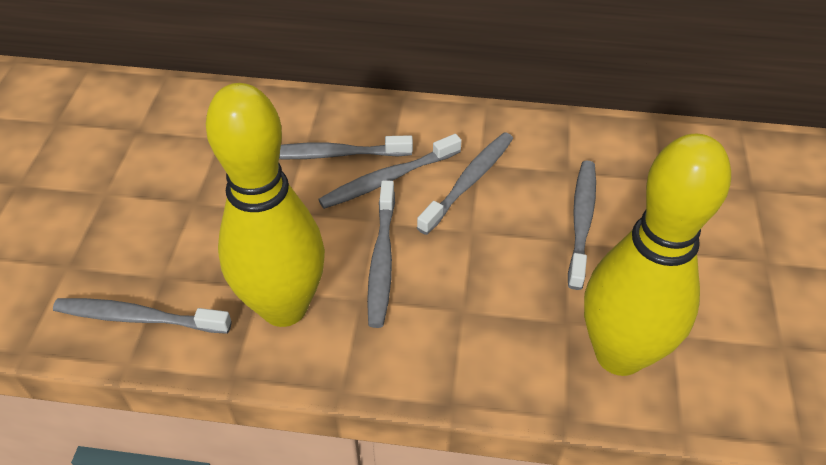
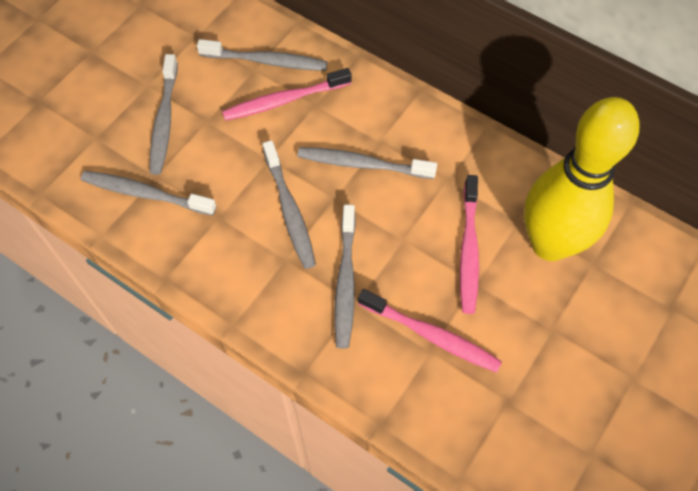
pink toothbrush: 0 -> 3
yellow bowling pin: 2 -> 1

